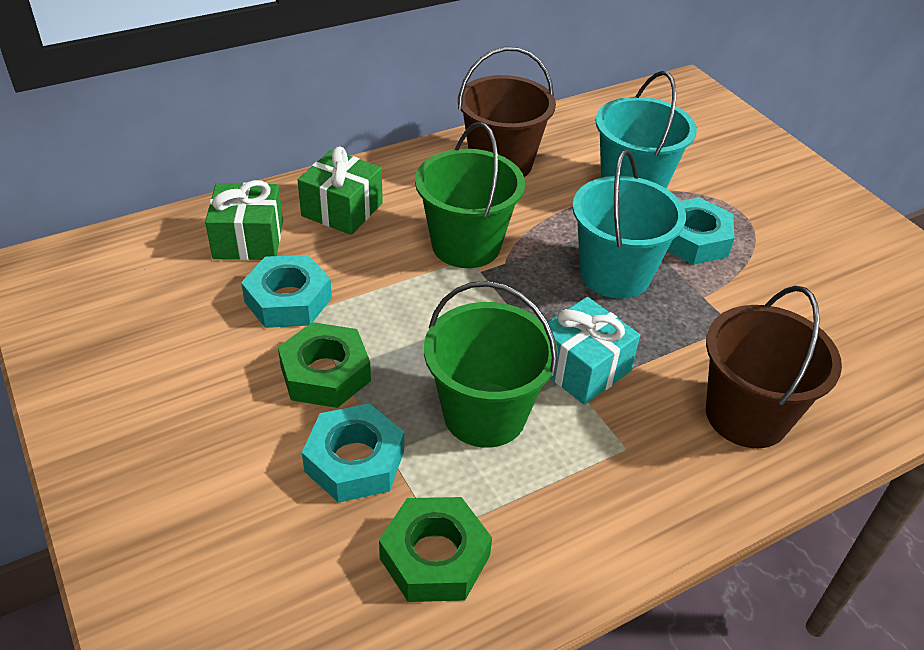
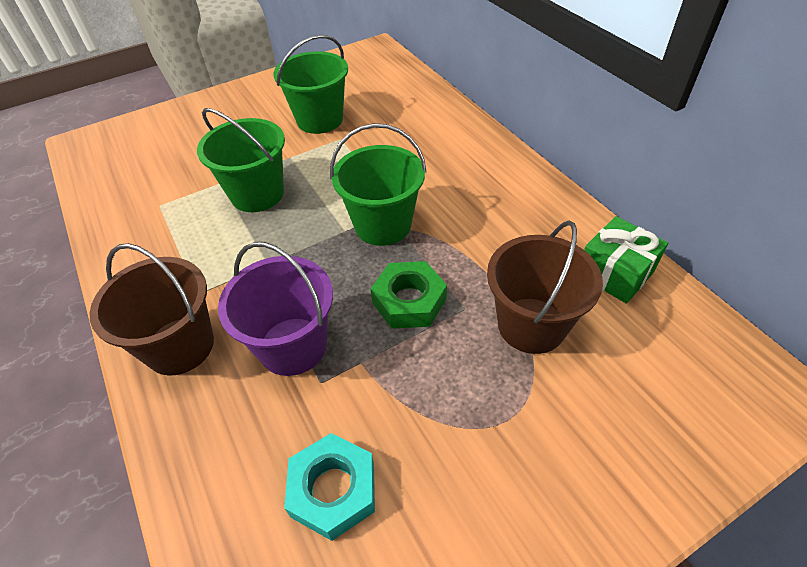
green bucket: 2 -> 3
green gift: 2 -> 1
green nut: 2 -> 1
purple bucket: 0 -> 1
turquoise bucket: 2 -> 0
turquoise gift: 1 -> 0
turquoise nut: 3 -> 1

